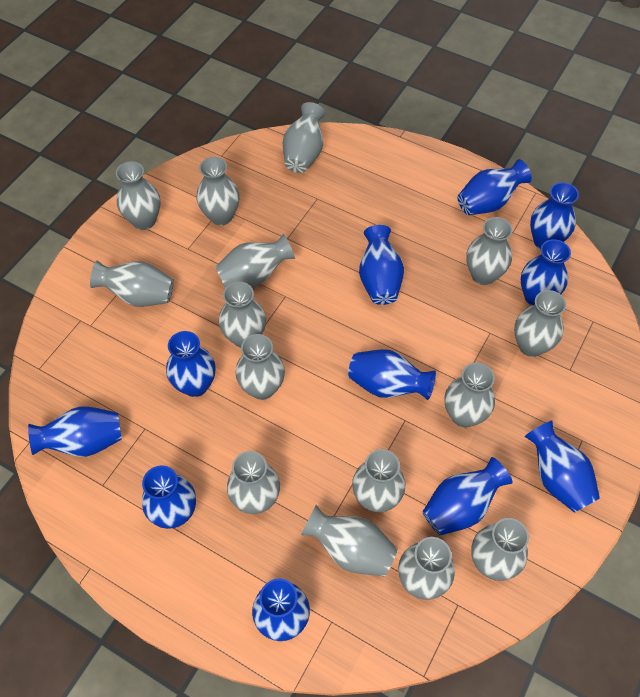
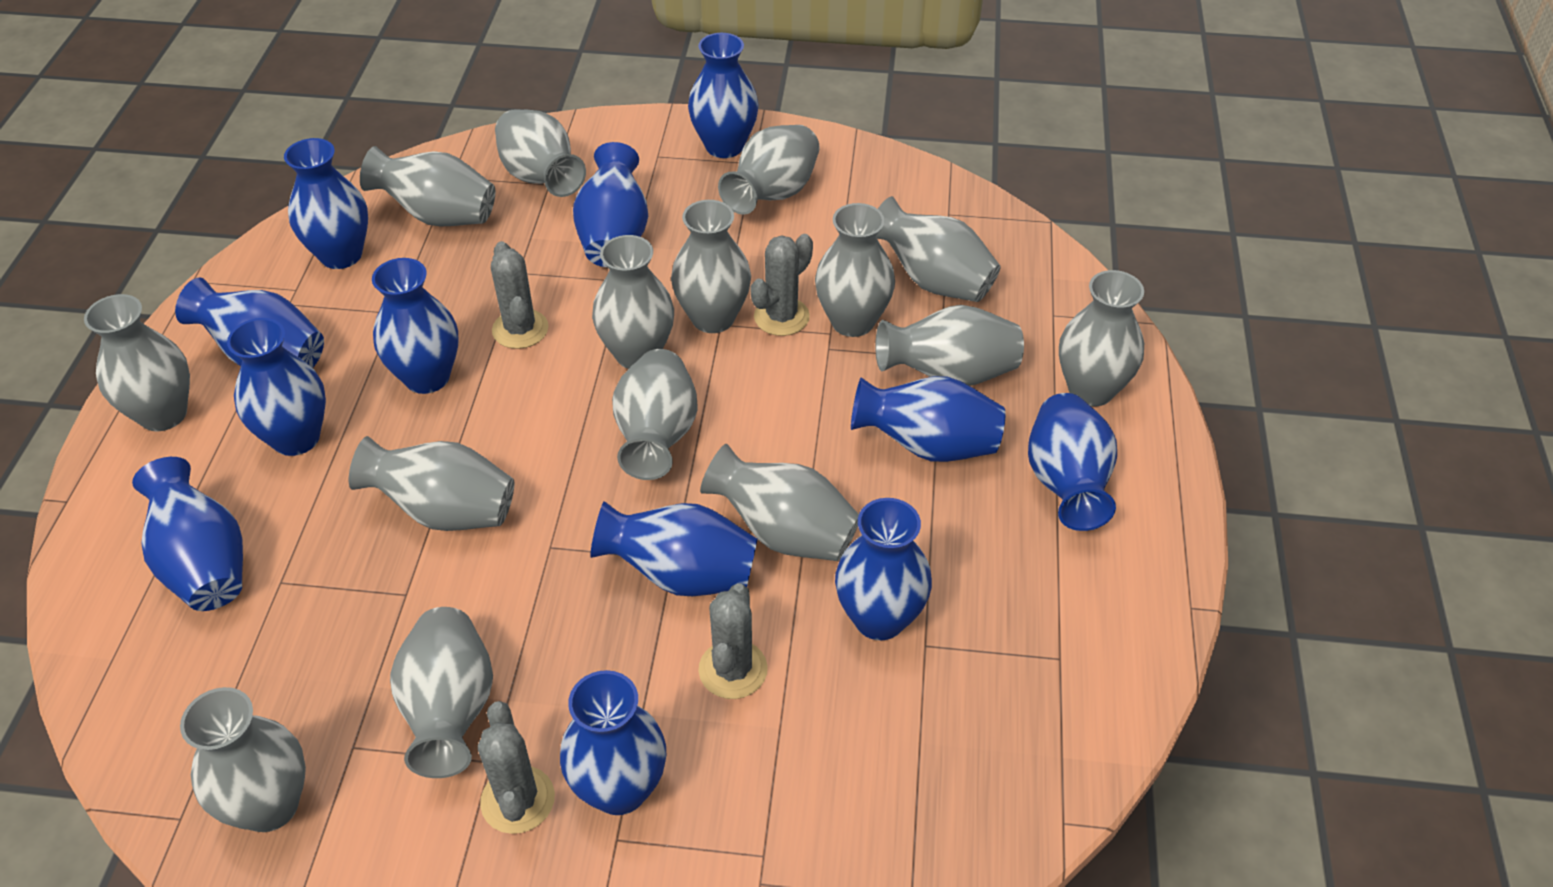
blue vase: 11 -> 12
grey cactus: 0 -> 4

